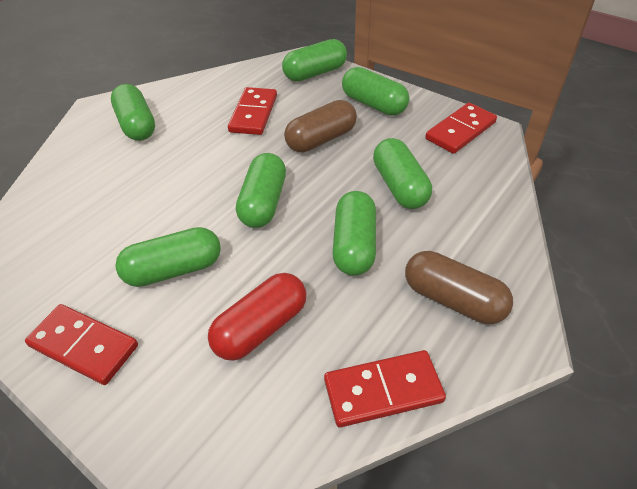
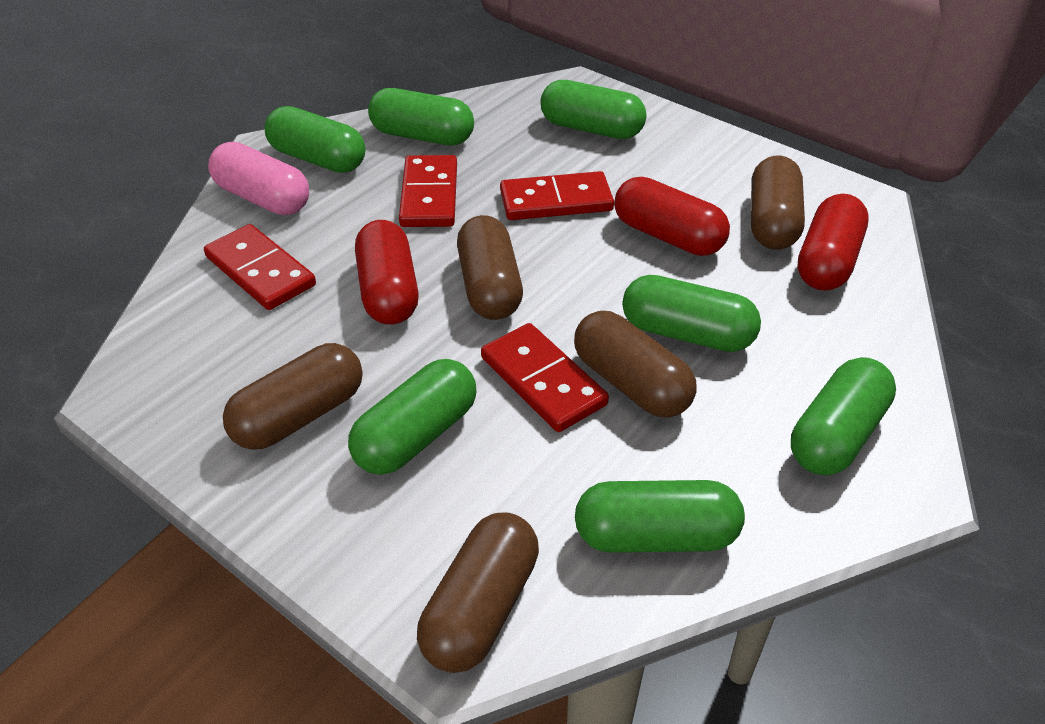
brown capsule: 2 -> 5
pink capsule: 0 -> 1
red capsule: 1 -> 3

